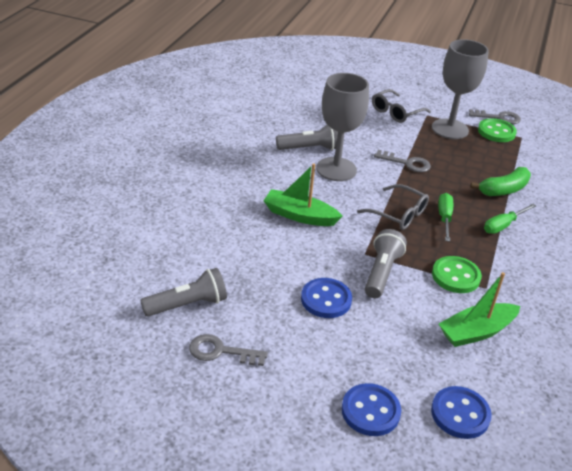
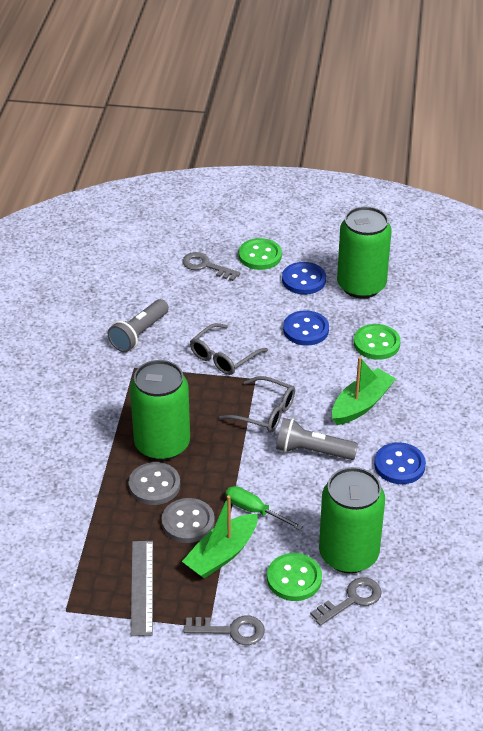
green banana: 1 -> 0
green button: 2 -> 3
green can: 0 -> 3
green screwdriver: 2 -> 1
grey button: 0 -> 2
grey flashlight: 3 -> 2
grey goblet: 2 -> 0
grey ruler: 0 -> 1

